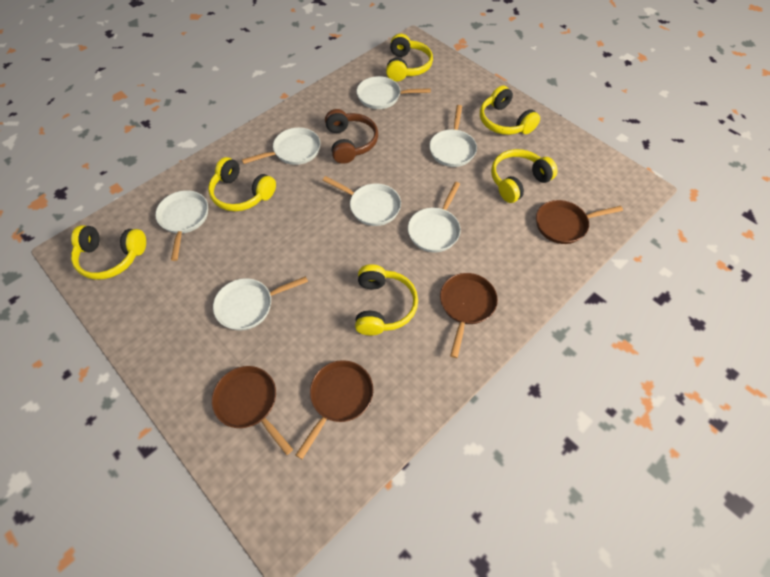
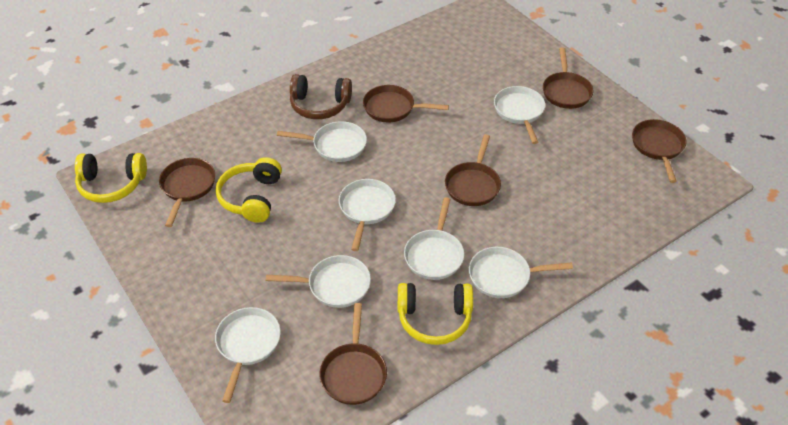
brown pan: 4 -> 6
yellow headphones: 6 -> 3

